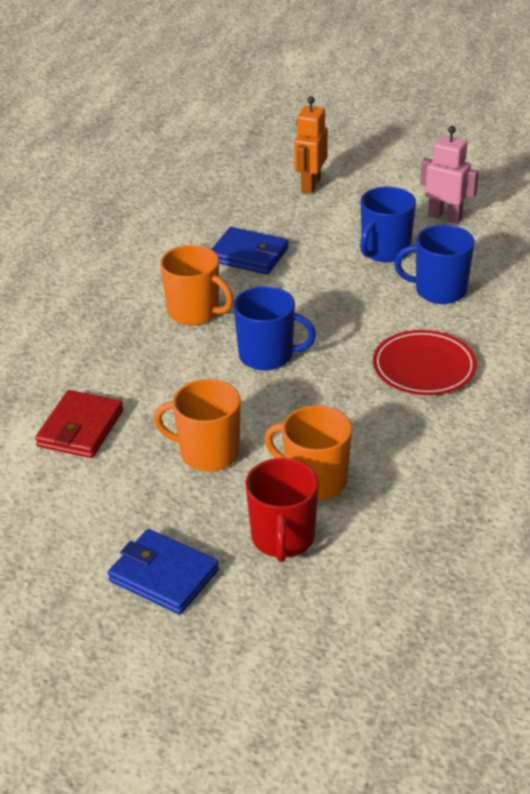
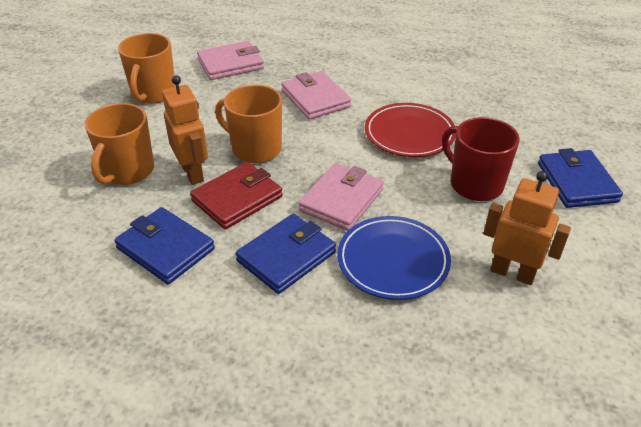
blue mug: 3 -> 0
blue plate: 0 -> 1
blue wallet: 2 -> 3
orange robot: 1 -> 2
pink robot: 1 -> 0
pink wallet: 0 -> 3

